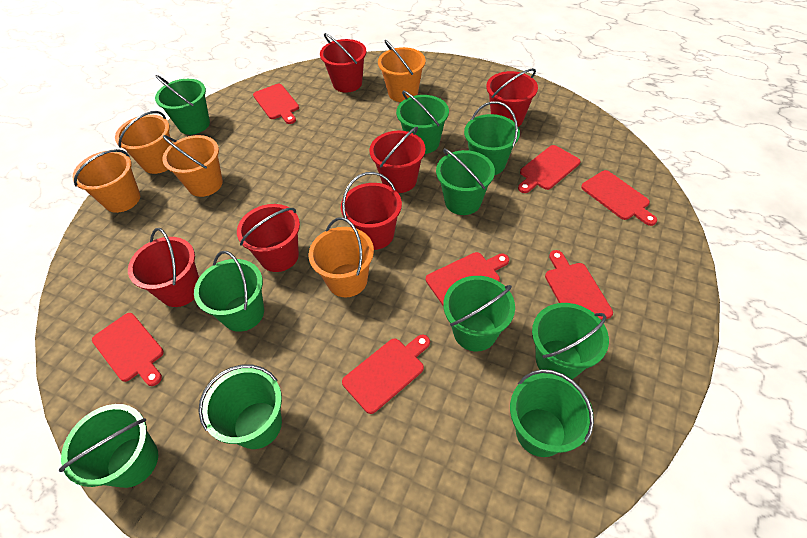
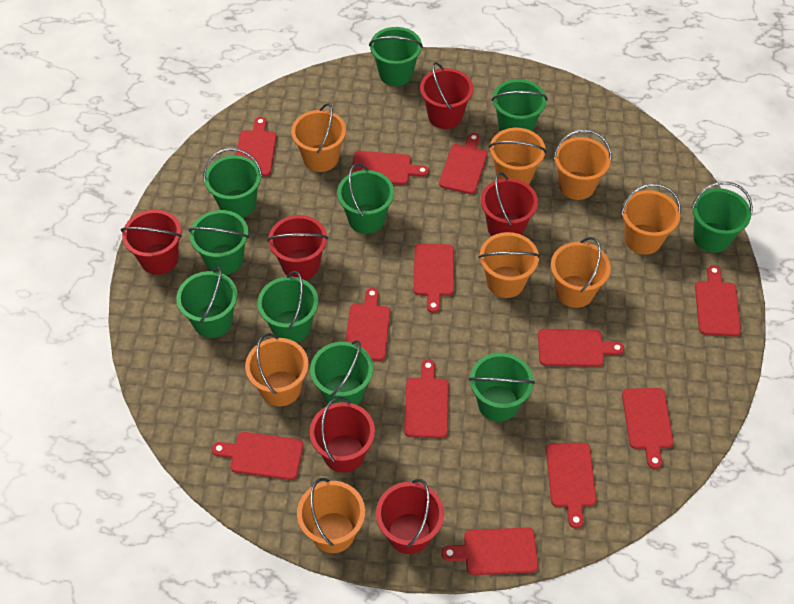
orange bucket: 5 -> 8
red cutting board: 7 -> 12

